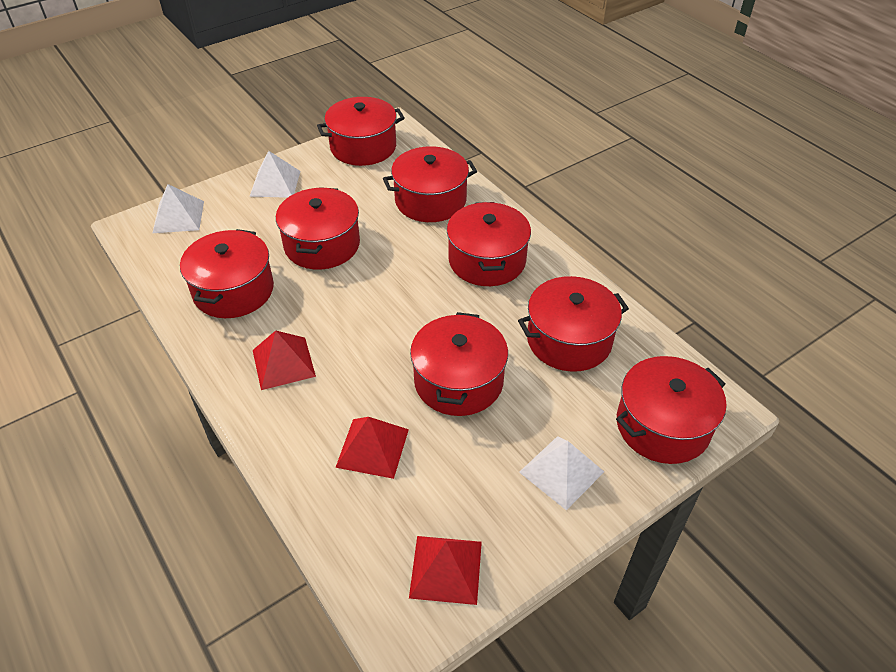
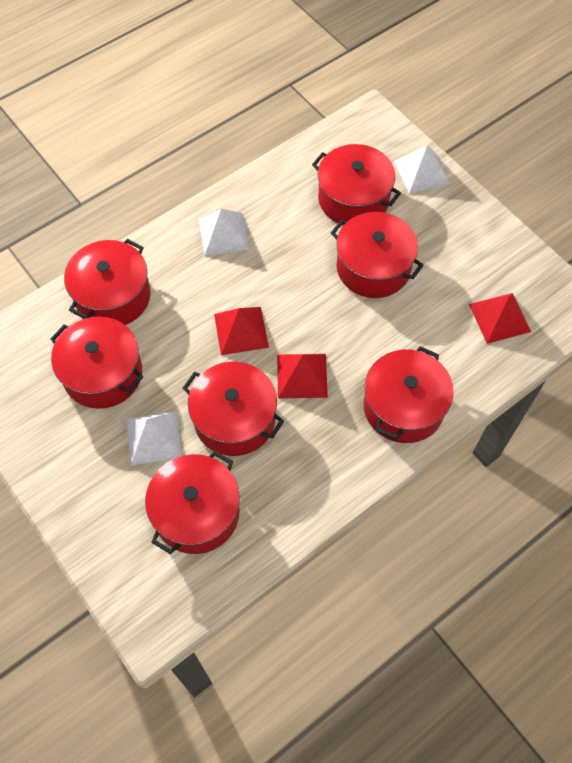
red pot: 8 -> 7

